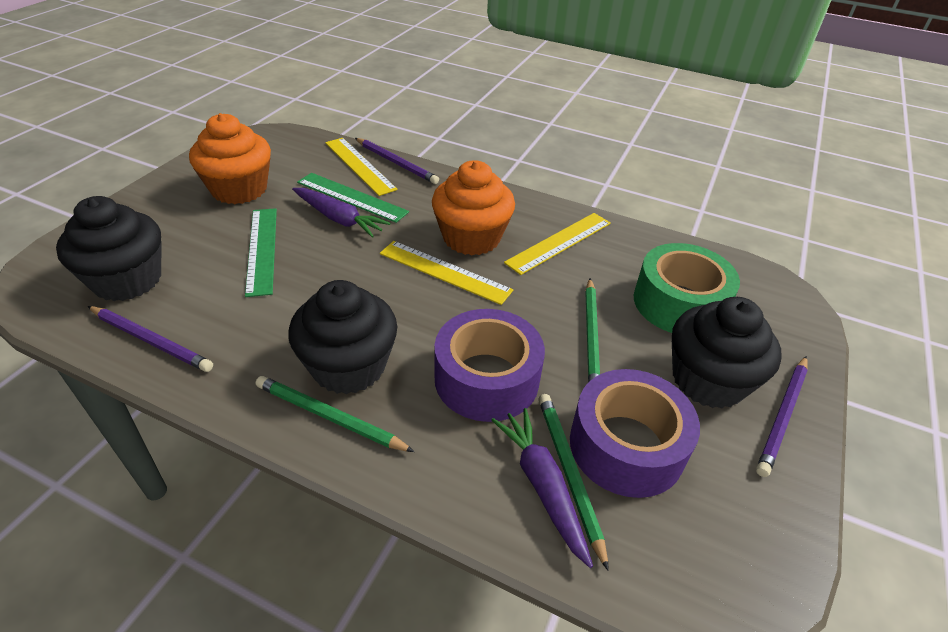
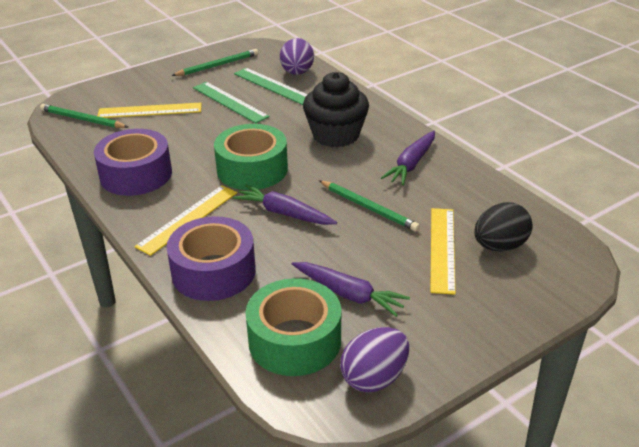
black cupcake: 3 -> 1
black egg: 0 -> 1
green tape: 1 -> 2
orange cupcake: 2 -> 0
purple carrot: 2 -> 3
purple egg: 0 -> 2
purple pencil: 3 -> 0

